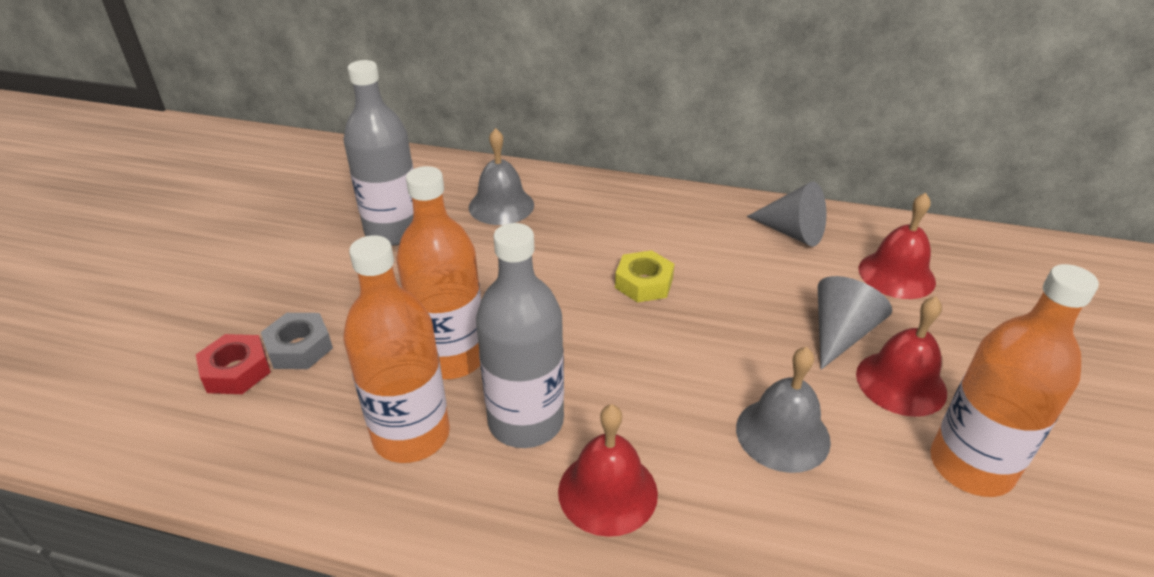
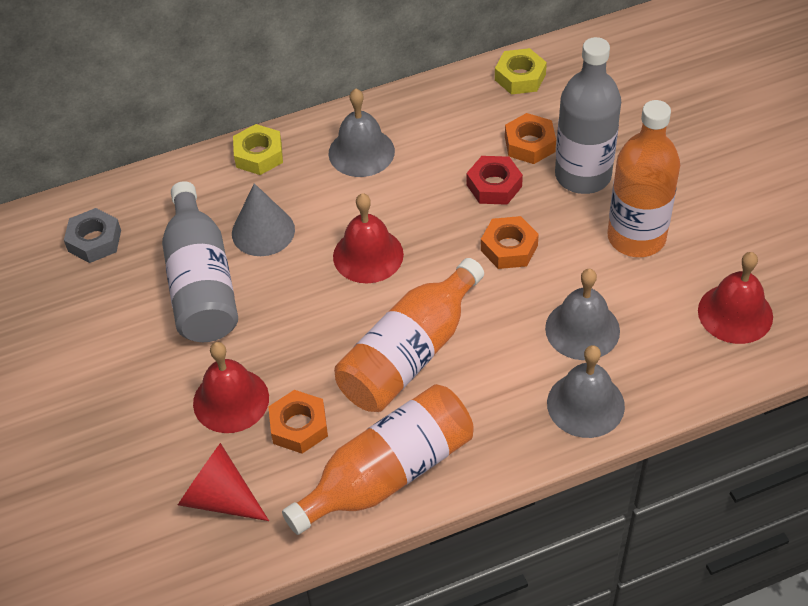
grey bell: 2 -> 3
grey cone: 2 -> 1
orange nut: 0 -> 3
red cone: 0 -> 1
yellow nut: 1 -> 2

